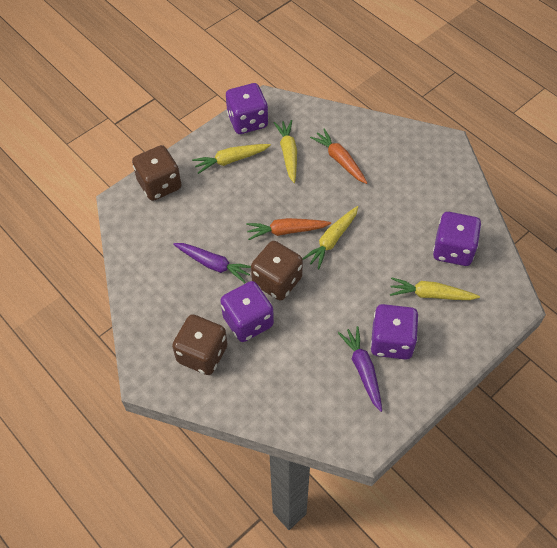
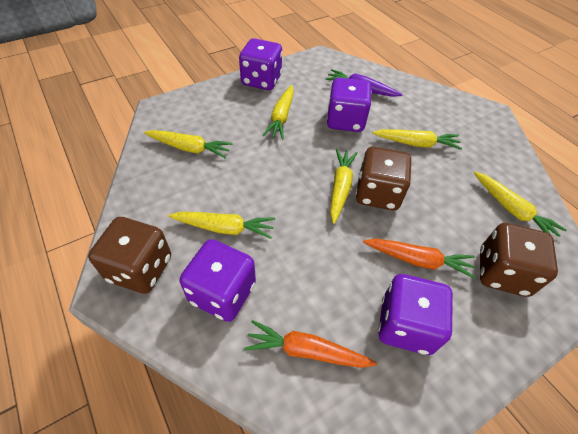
purple carrot: 2 -> 1
yellow carrot: 4 -> 6

